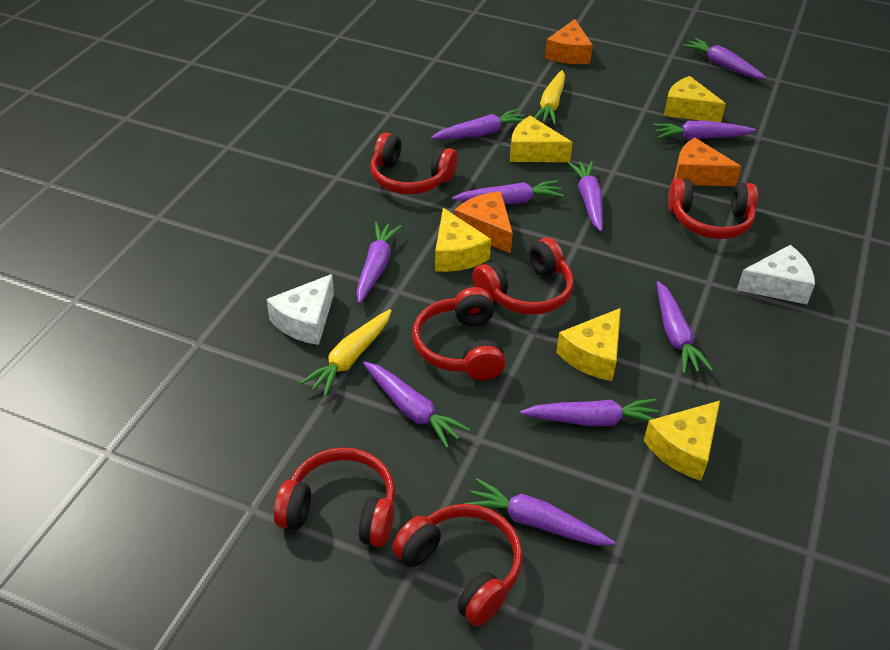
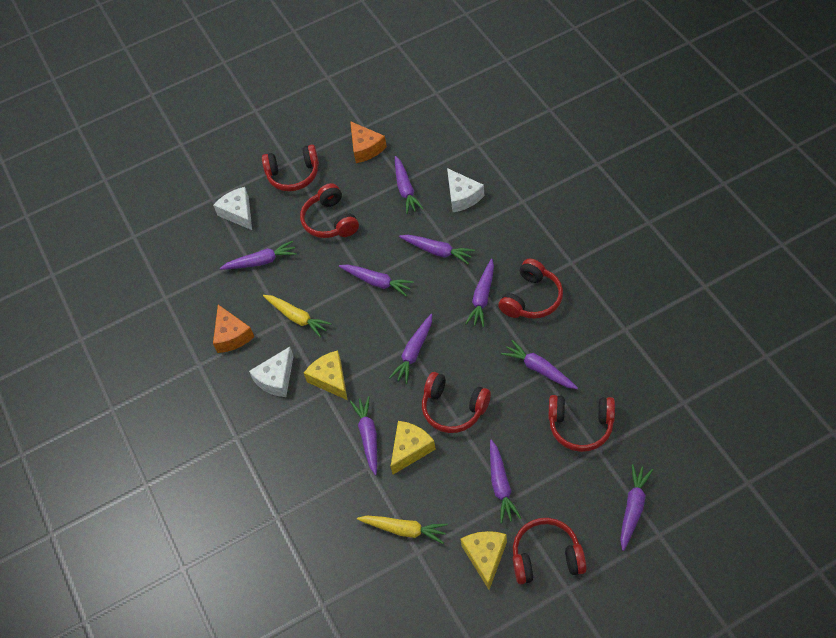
orange cheese: 3 -> 2
white cheese: 2 -> 3
yellow cheese: 5 -> 3

